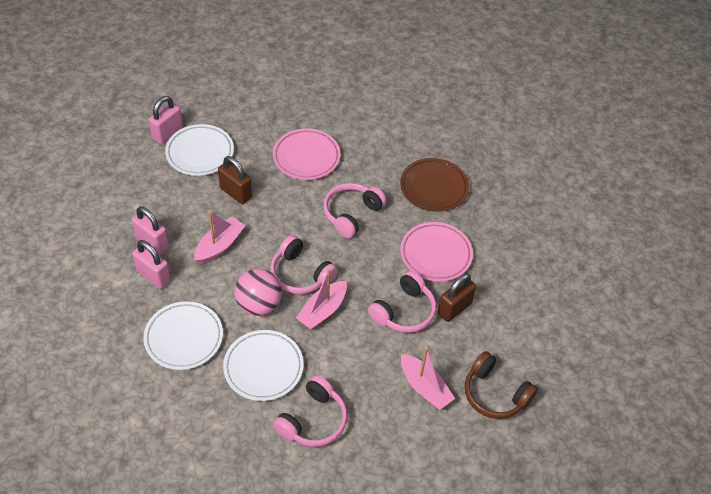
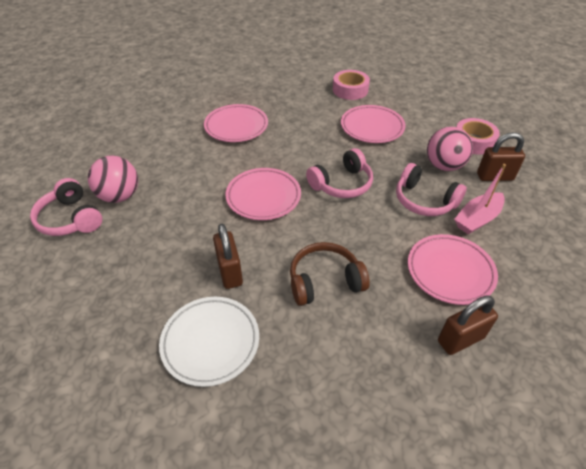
brown padlock: 2 -> 3
brown plate: 1 -> 0
pink ball: 1 -> 2
pink boat: 3 -> 1
pink headphones: 4 -> 3
pink padlock: 3 -> 0
pink plate: 2 -> 4
pink tape: 0 -> 2
white plate: 3 -> 1

